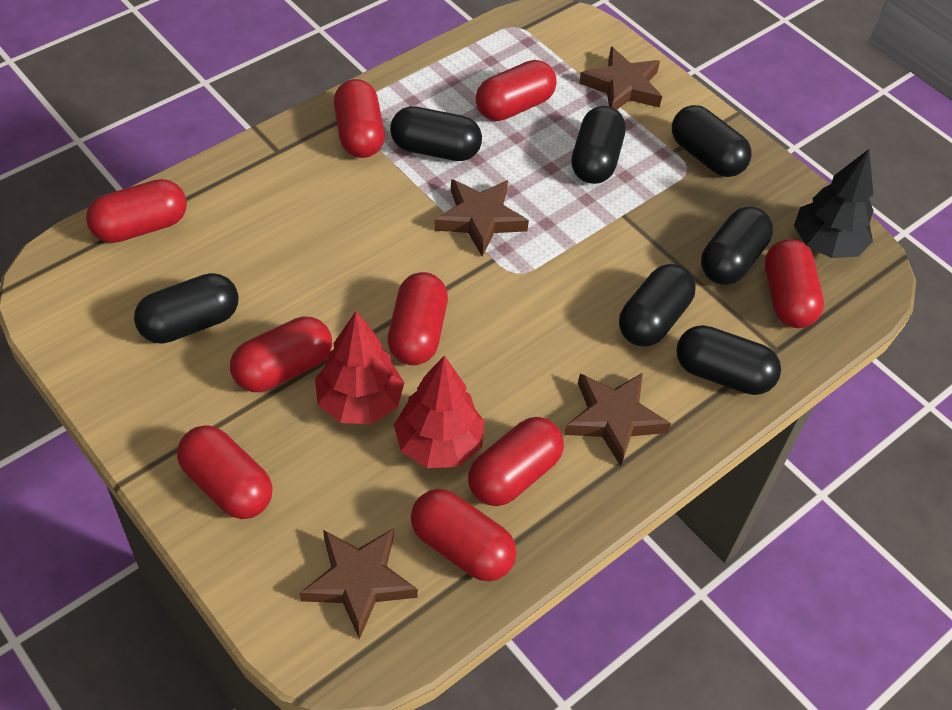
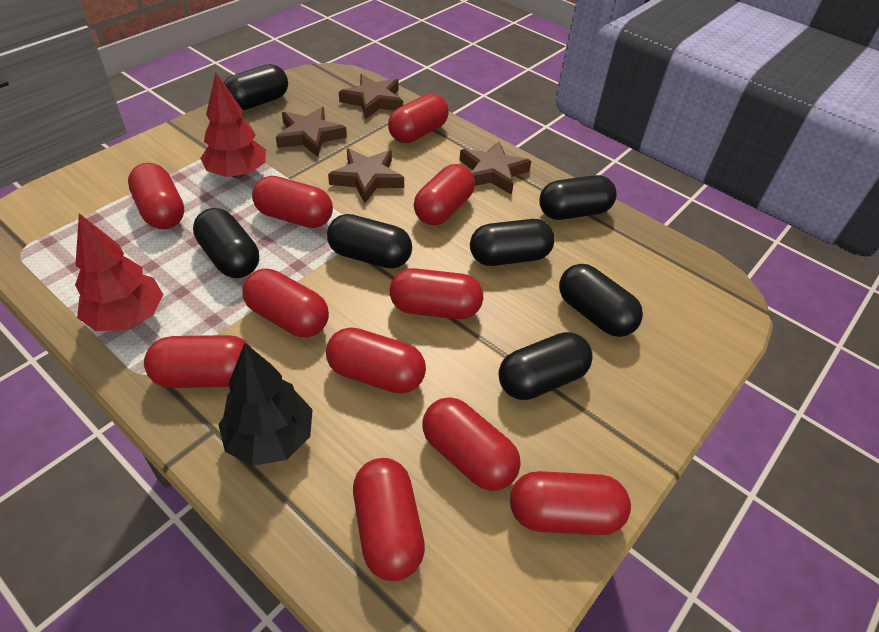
red capsule: 9 -> 11

